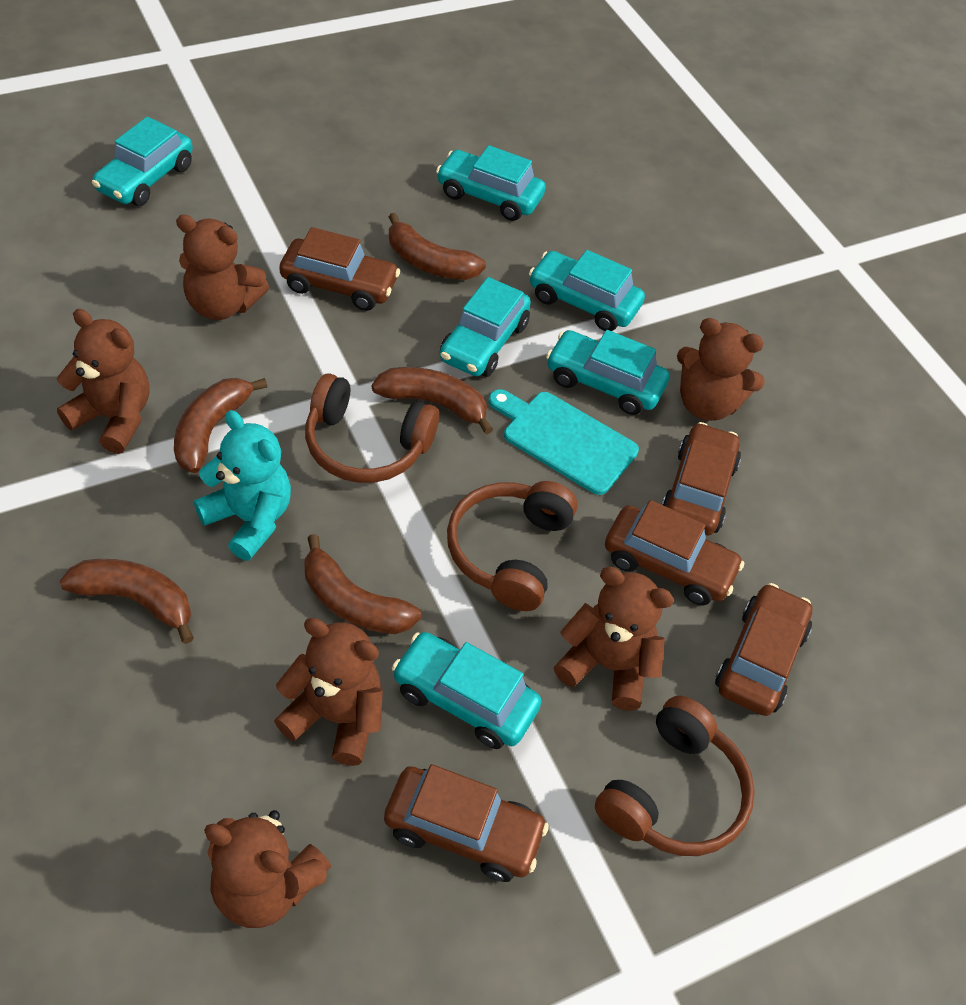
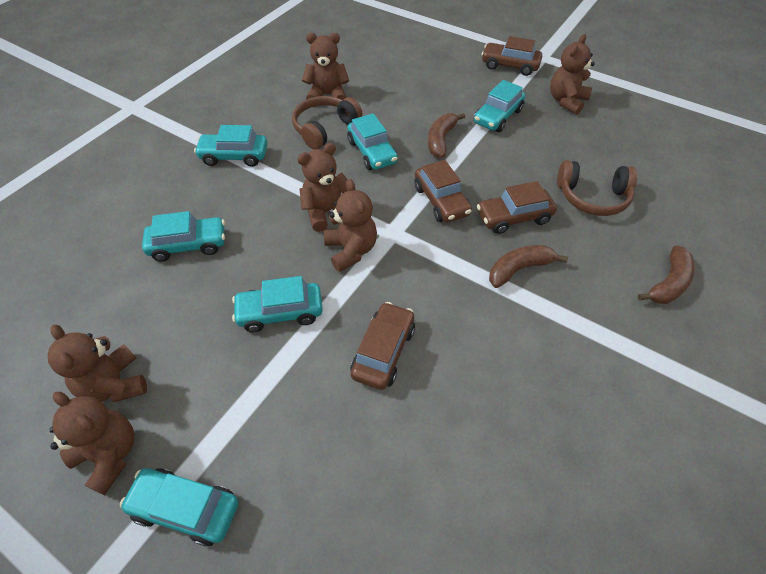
brown banana: 5 -> 3
brown car: 5 -> 4
brown headphones: 3 -> 2
turquoise cutting board: 1 -> 0
turquoise teddy bear: 1 -> 0

